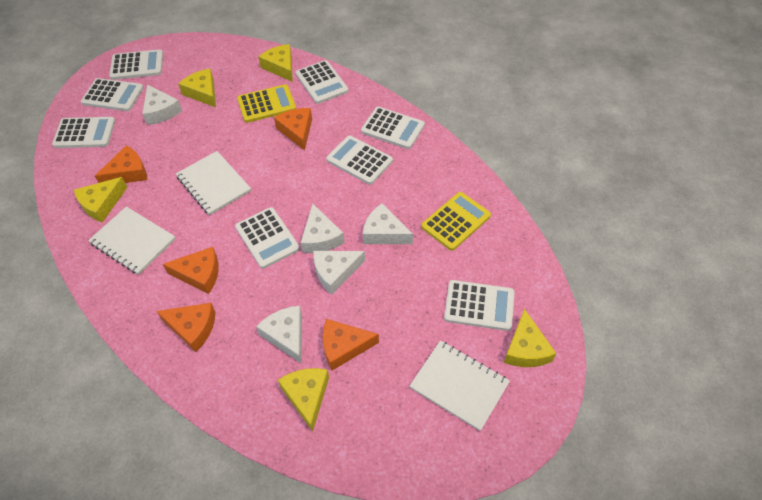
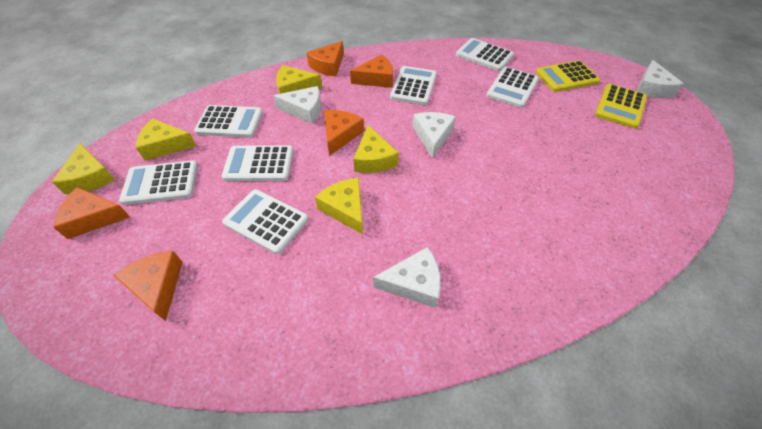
white calculator: 8 -> 7
white cheese: 5 -> 4
white notebook: 3 -> 0

